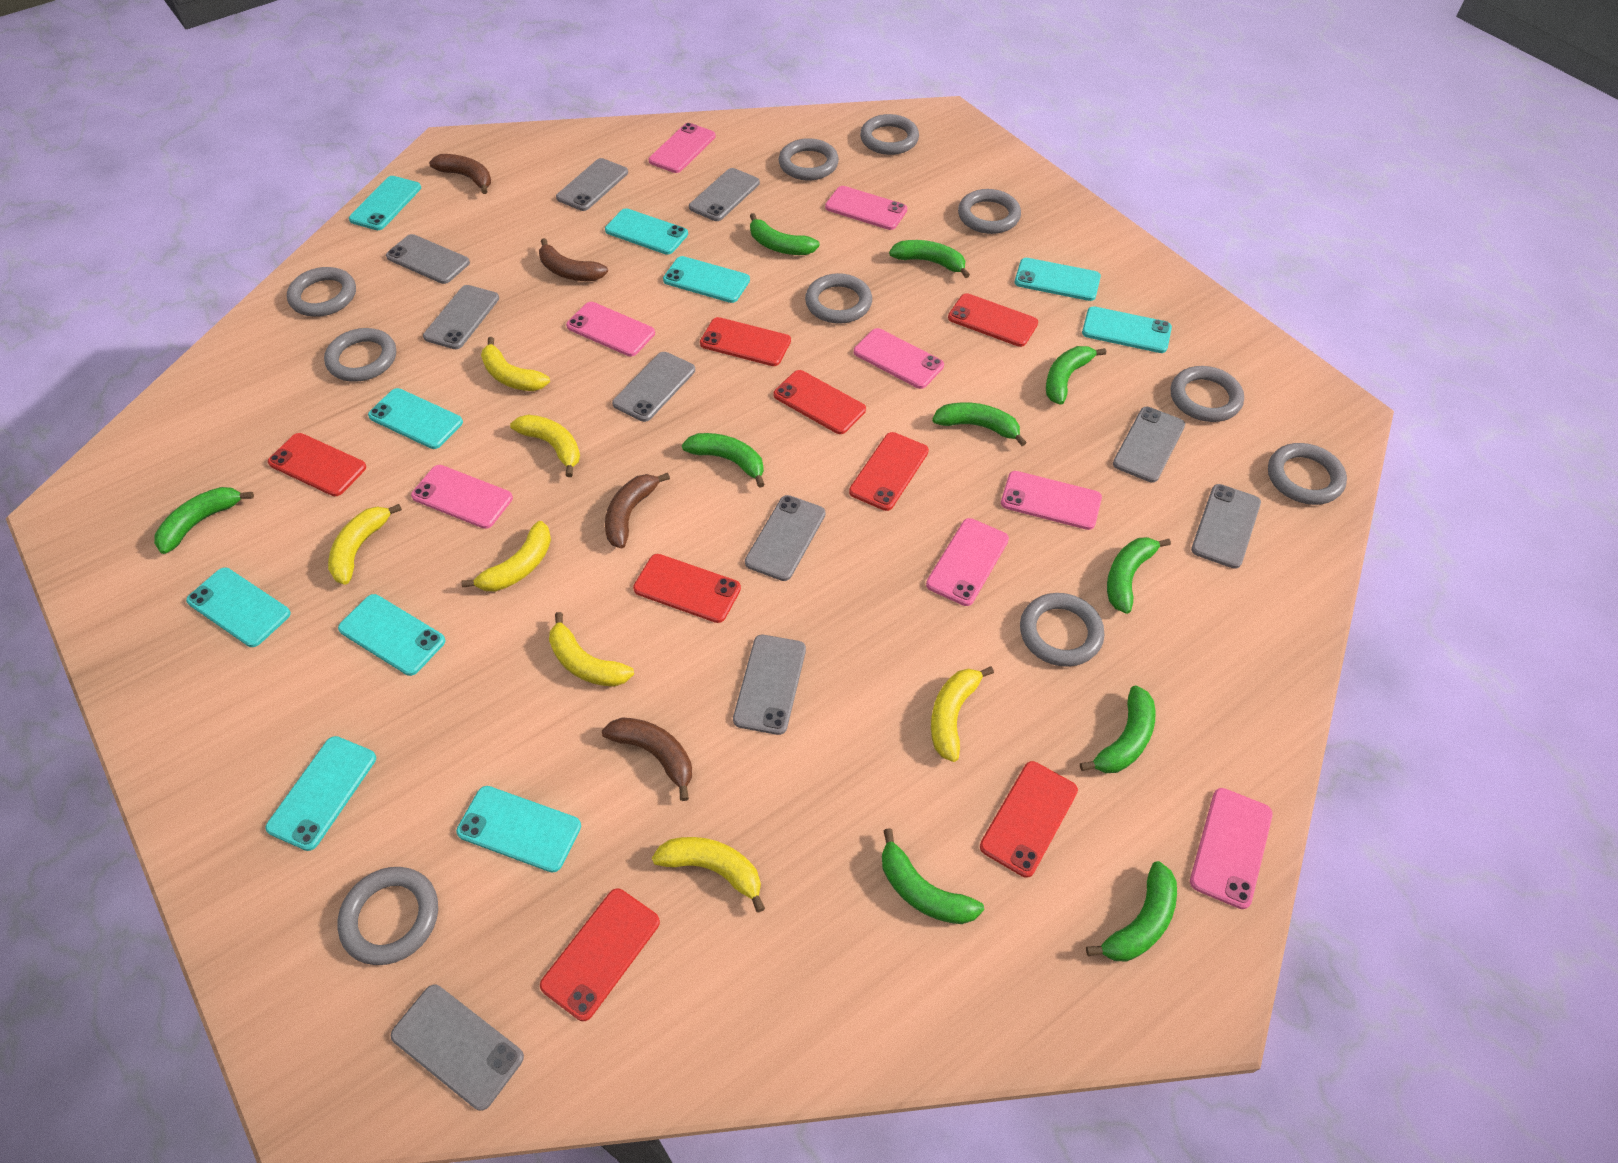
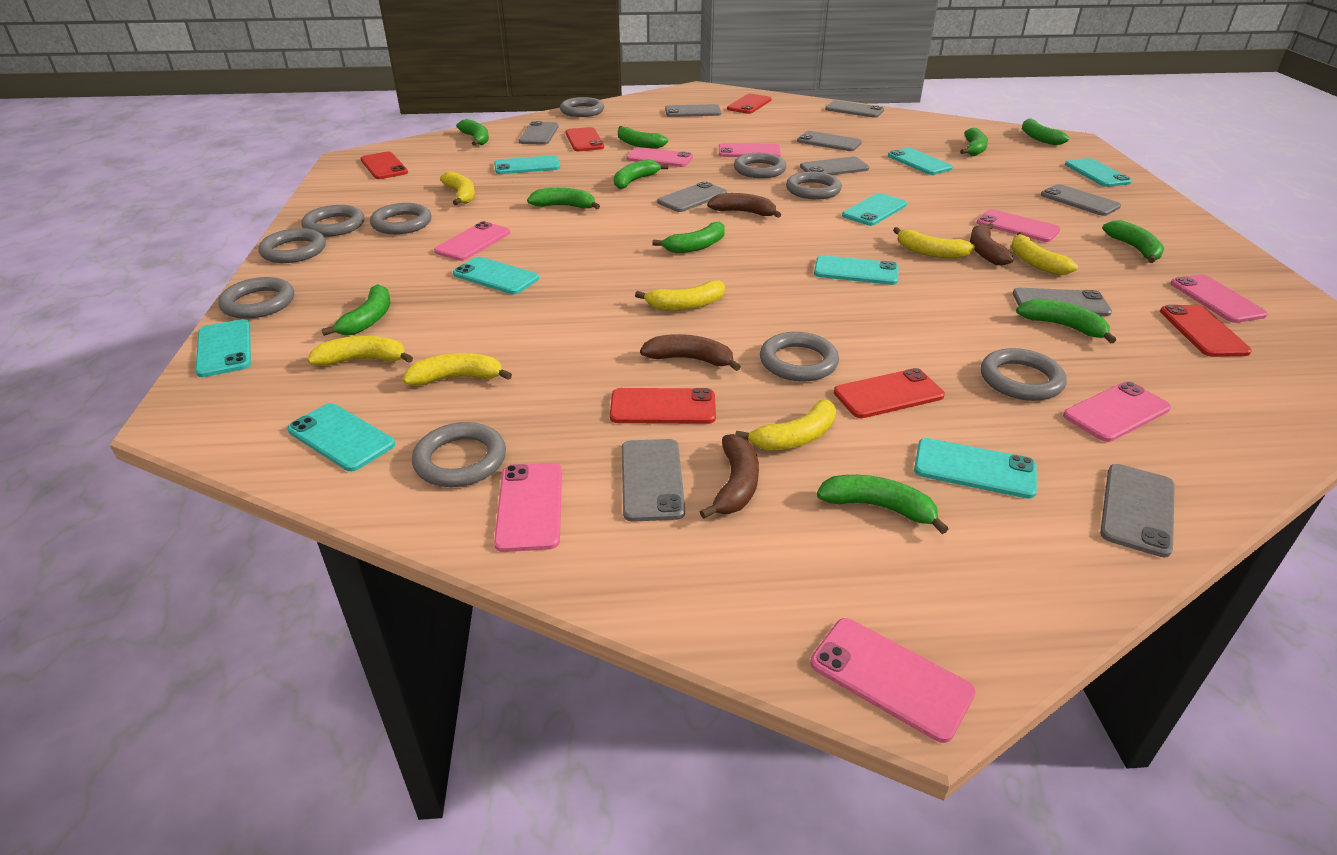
green banana: 10 -> 11
red phone: 8 -> 6
turquoise phone: 10 -> 9

